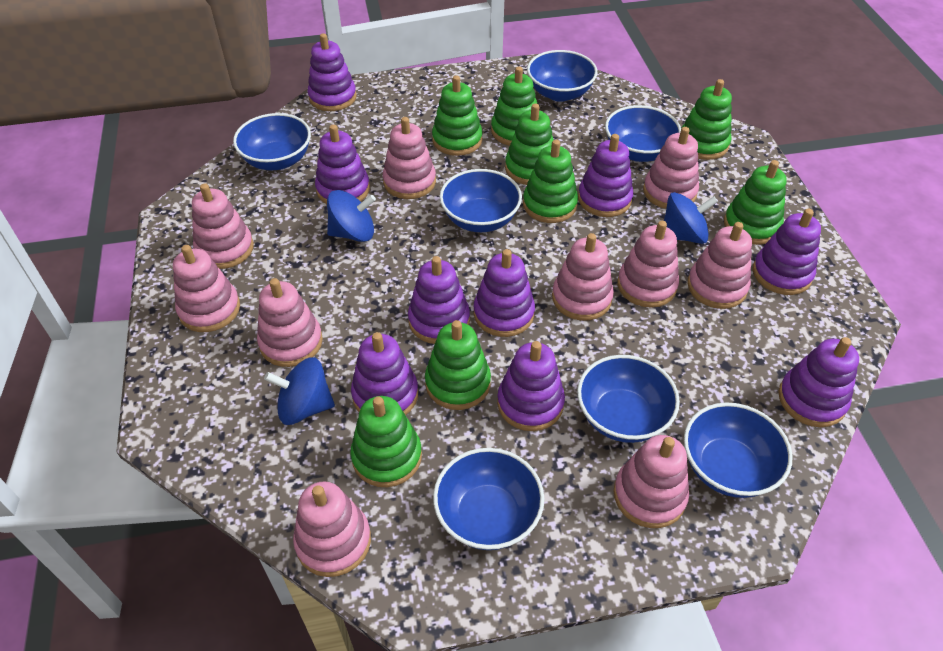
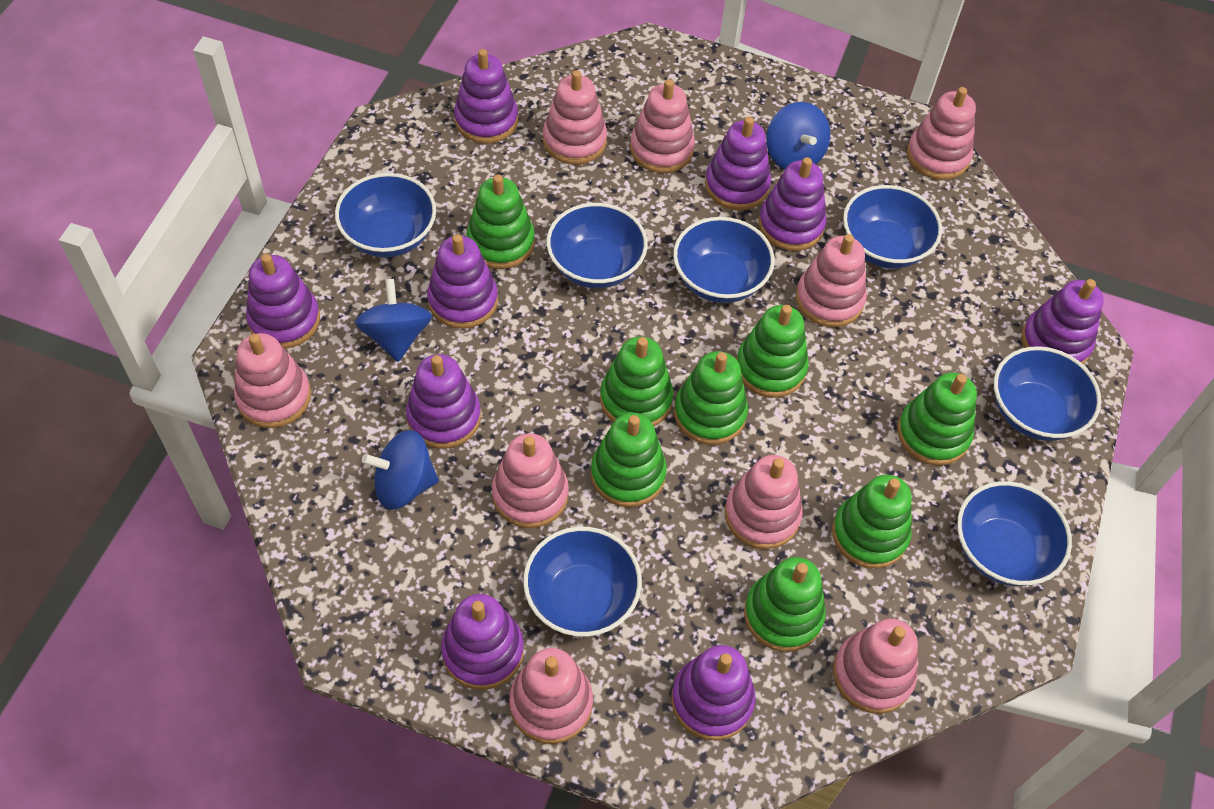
pink stacking toy: 10 -> 9

